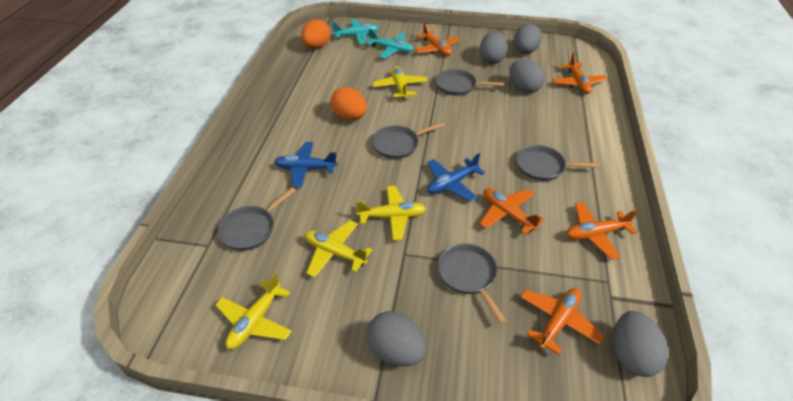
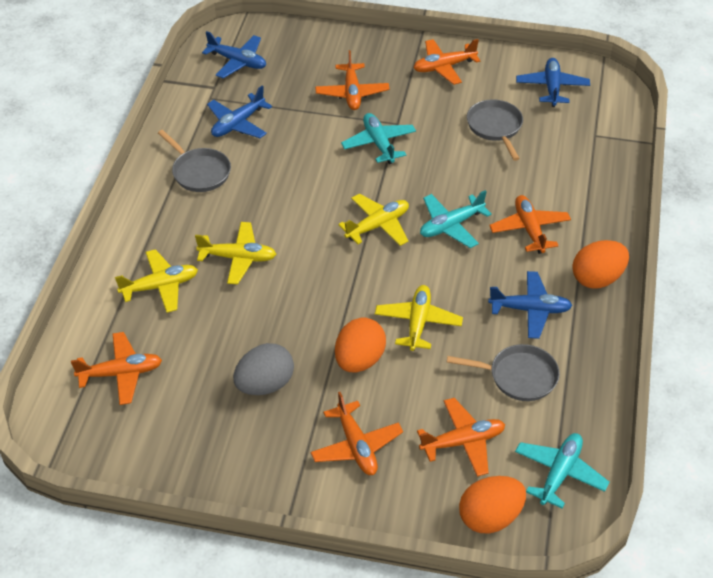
blue plane: 2 -> 4
grey egg: 5 -> 1
grey pan: 5 -> 3
orange egg: 2 -> 3
orange plane: 5 -> 6
turquoise plane: 2 -> 3

